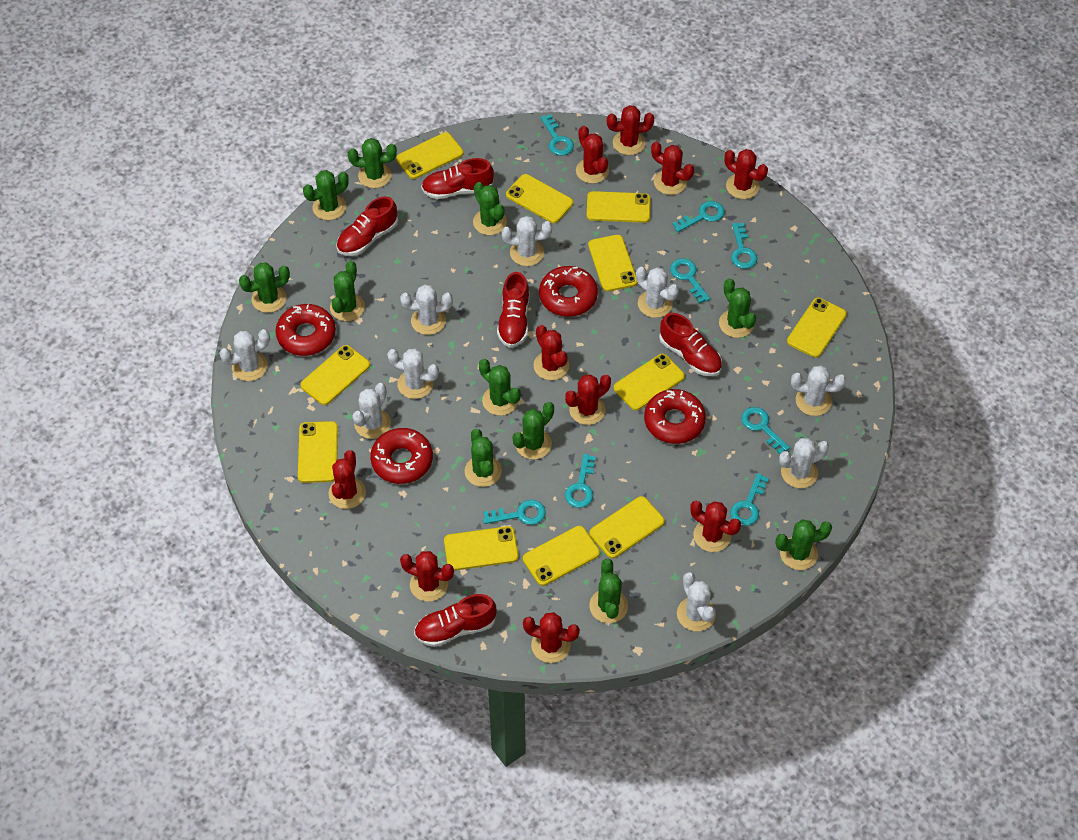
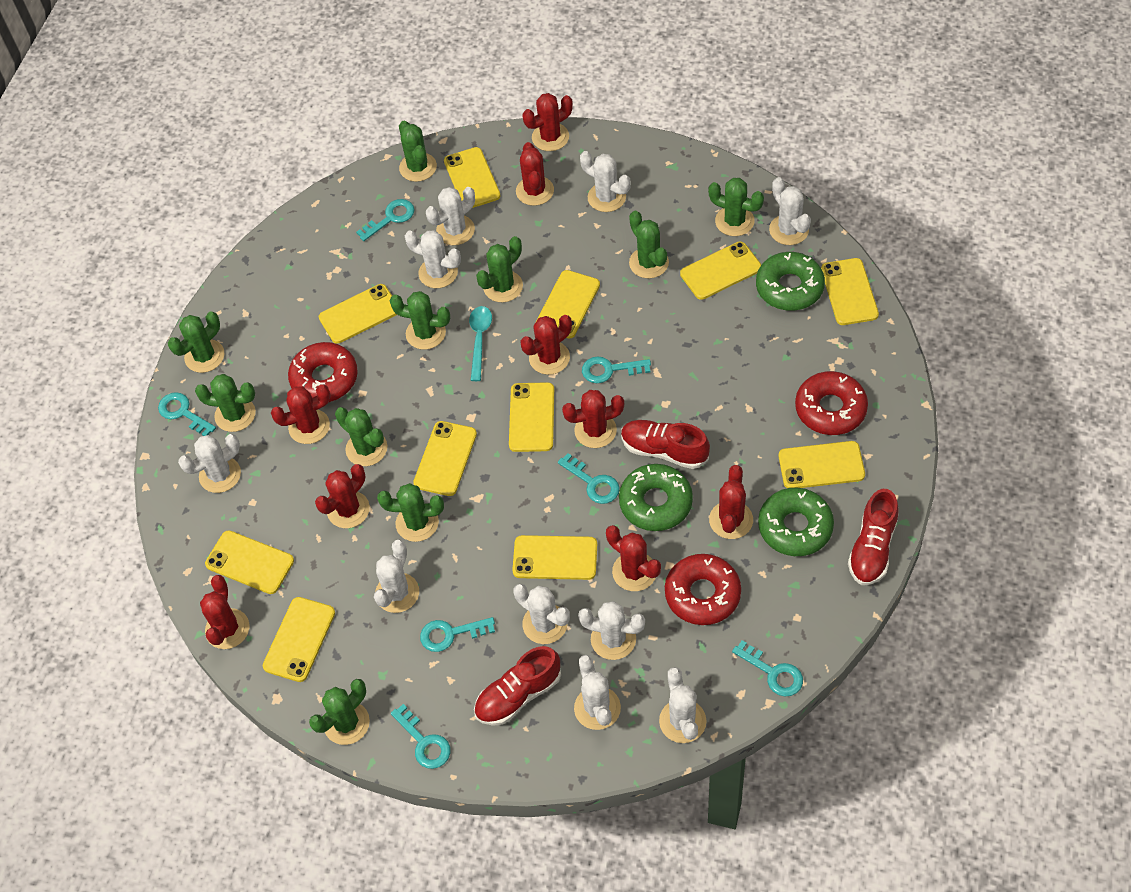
green cactus: 11 -> 10
green donut: 0 -> 3
red cactus: 10 -> 9
red donut: 4 -> 3
red shoe: 5 -> 3
turquoise key: 8 -> 7
turquoise spoon: 0 -> 1
white cactus: 9 -> 10

